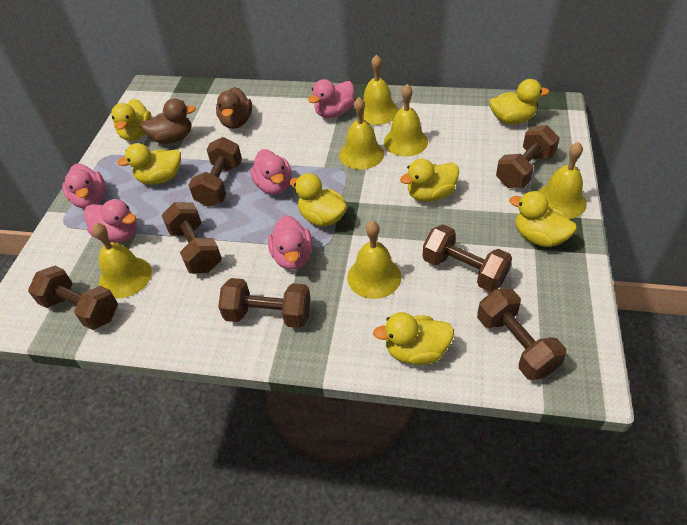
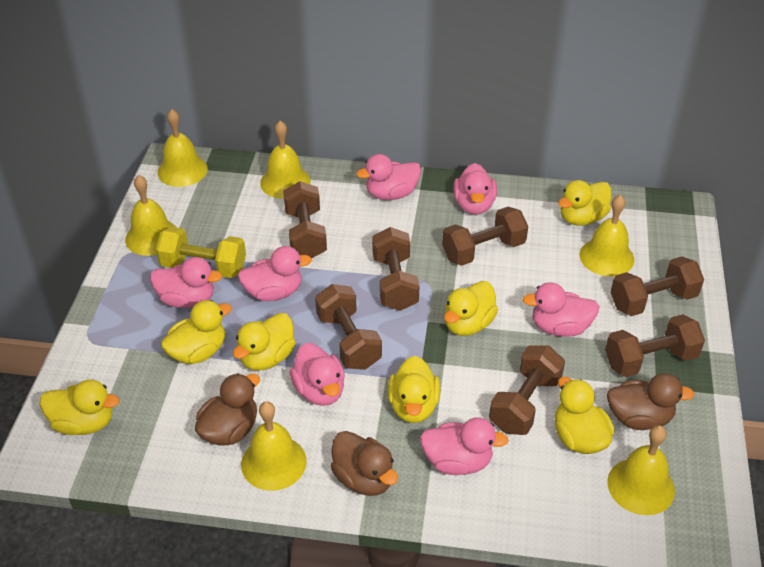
brown duck: 2 -> 3
pink duck: 5 -> 7
yellow dumbbell: 0 -> 1

